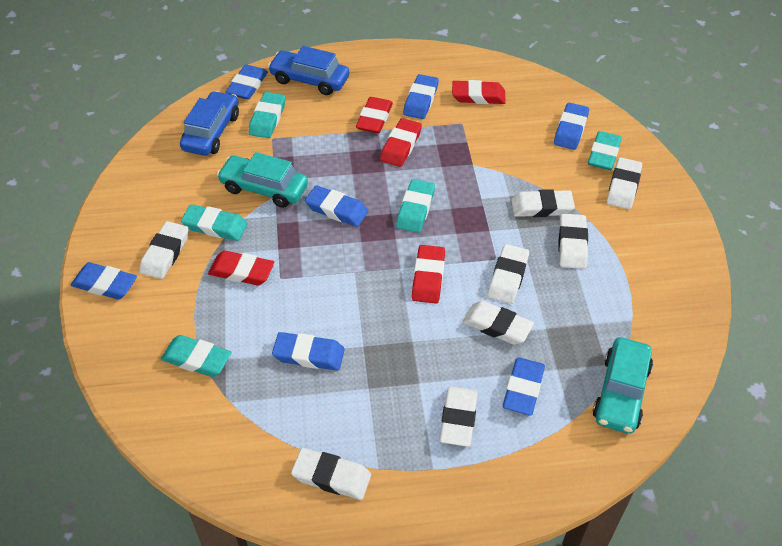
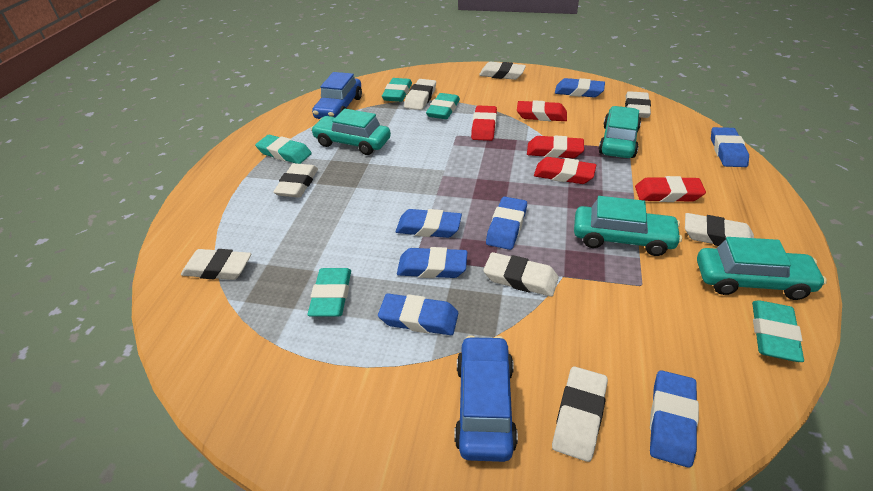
turquoise car: 2 -> 4

